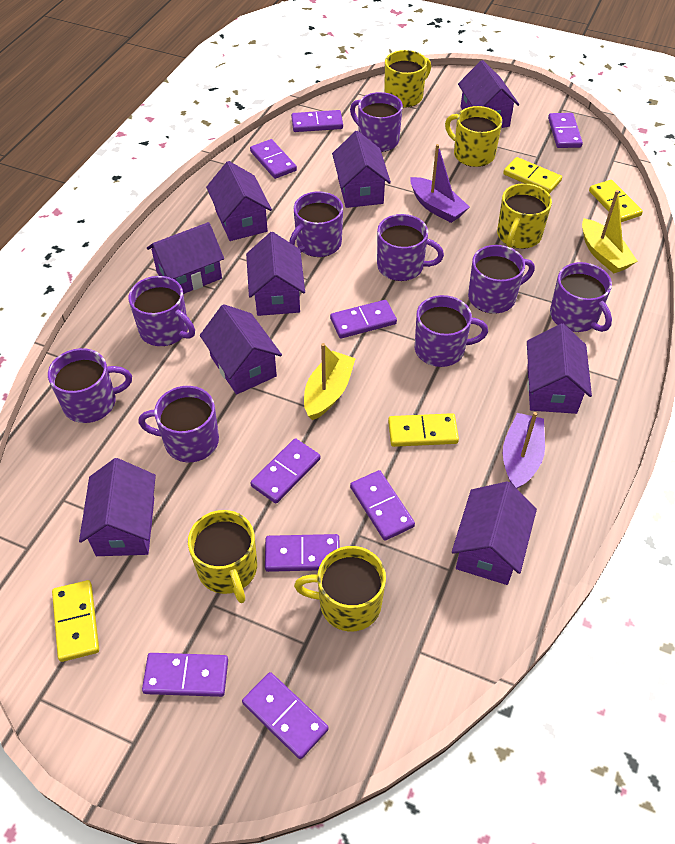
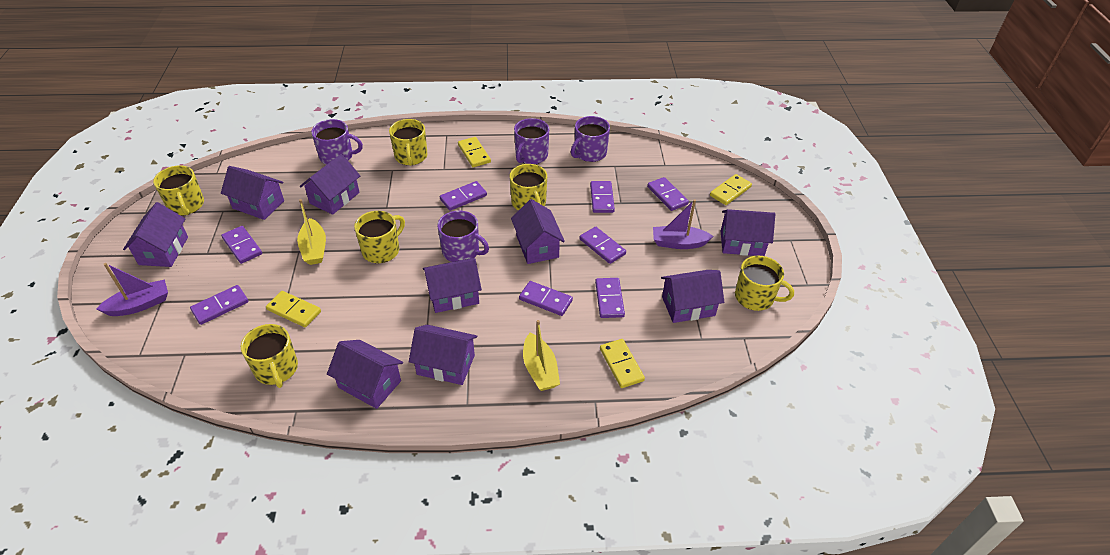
purple domino: 9 -> 8
purple mug: 9 -> 4
yellow mug: 5 -> 6

